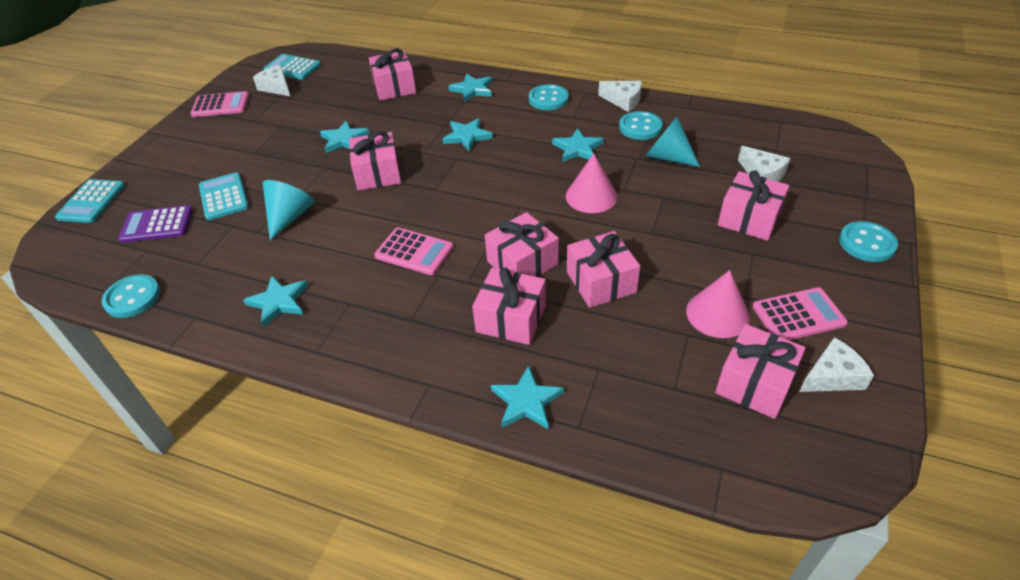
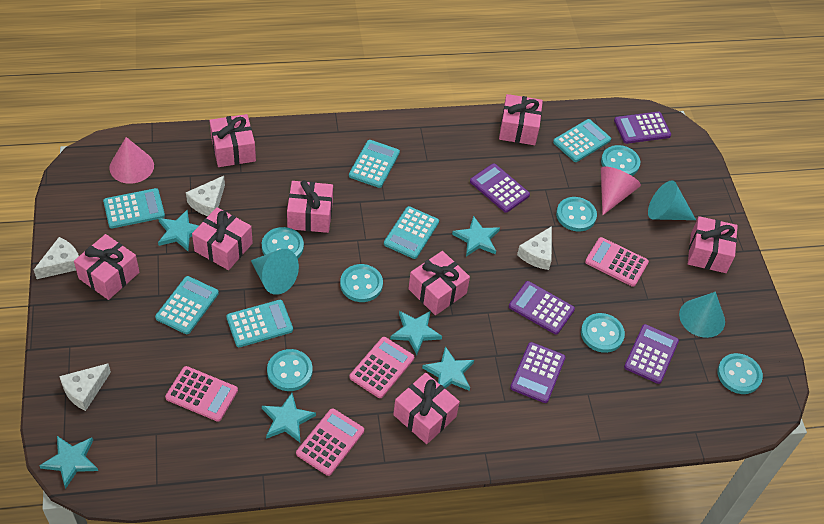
pink calculator: 3 -> 4
pink gift: 7 -> 8
purple calculator: 1 -> 5
turquoise button: 4 -> 7
turquoise calculator: 3 -> 6
turquoise cone: 2 -> 3

